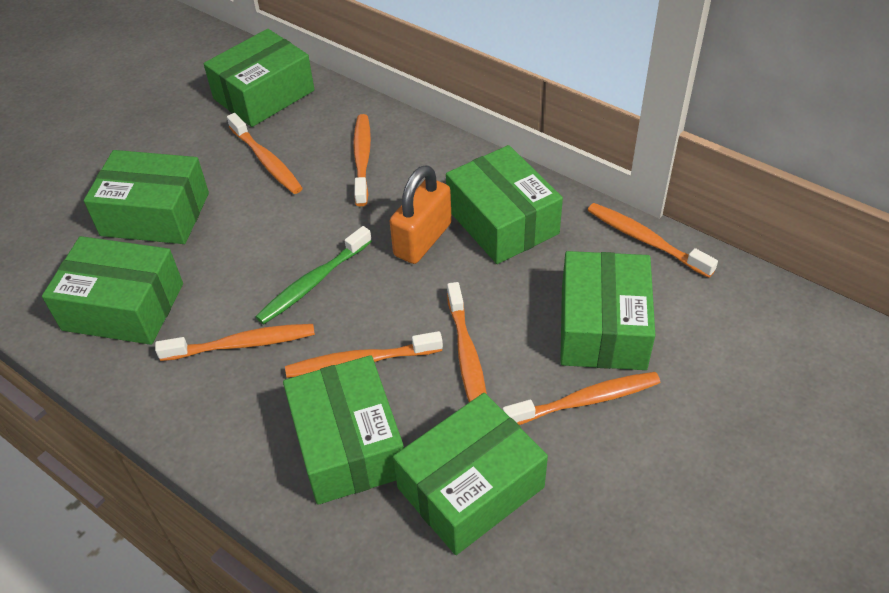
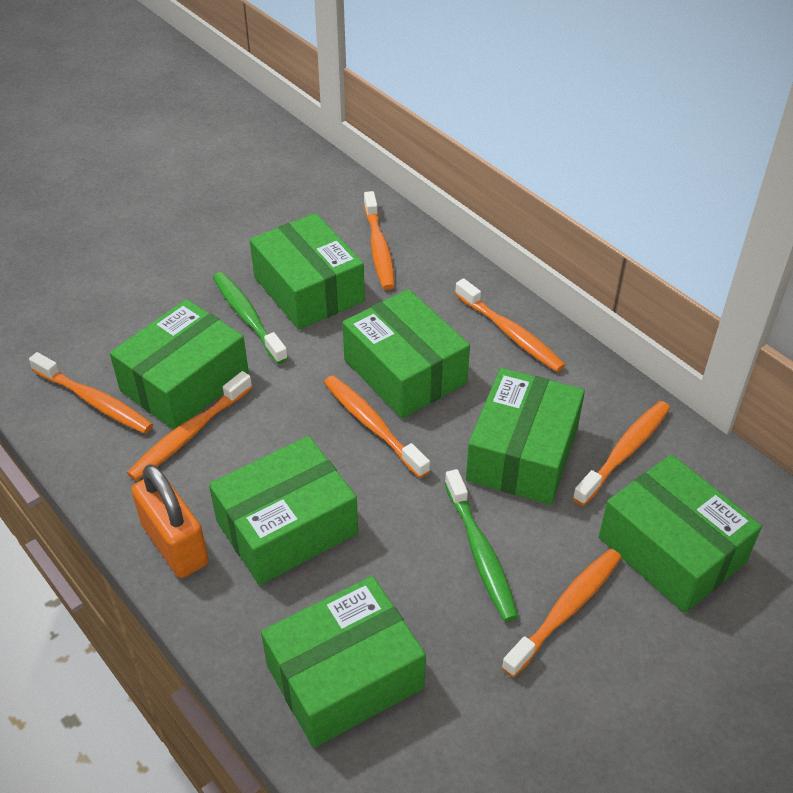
green toothbrush: 1 -> 2

